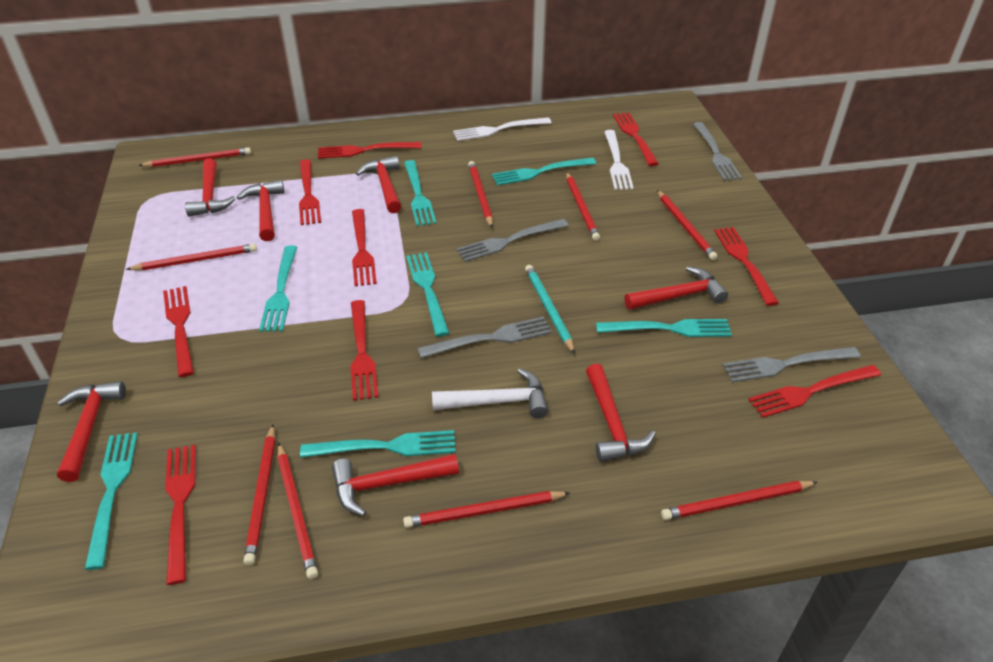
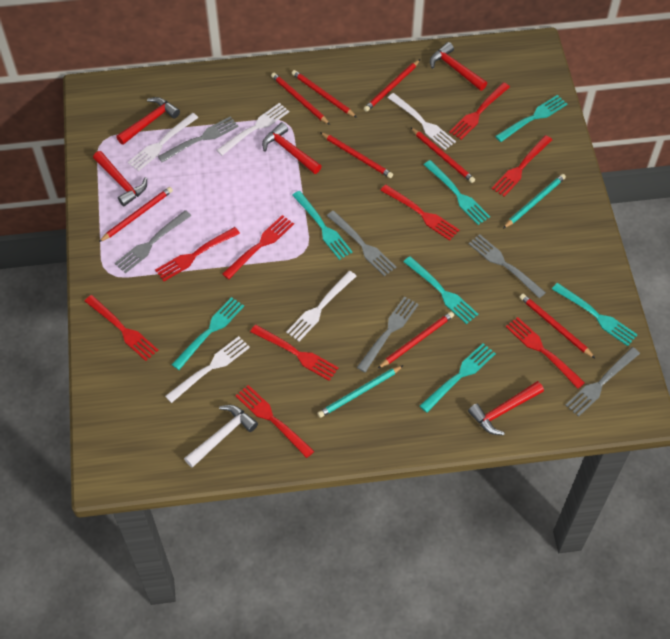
grey fork: 4 -> 6
red hammer: 7 -> 5
red pencil: 9 -> 8
turquoise pencil: 1 -> 2
white fork: 2 -> 5

